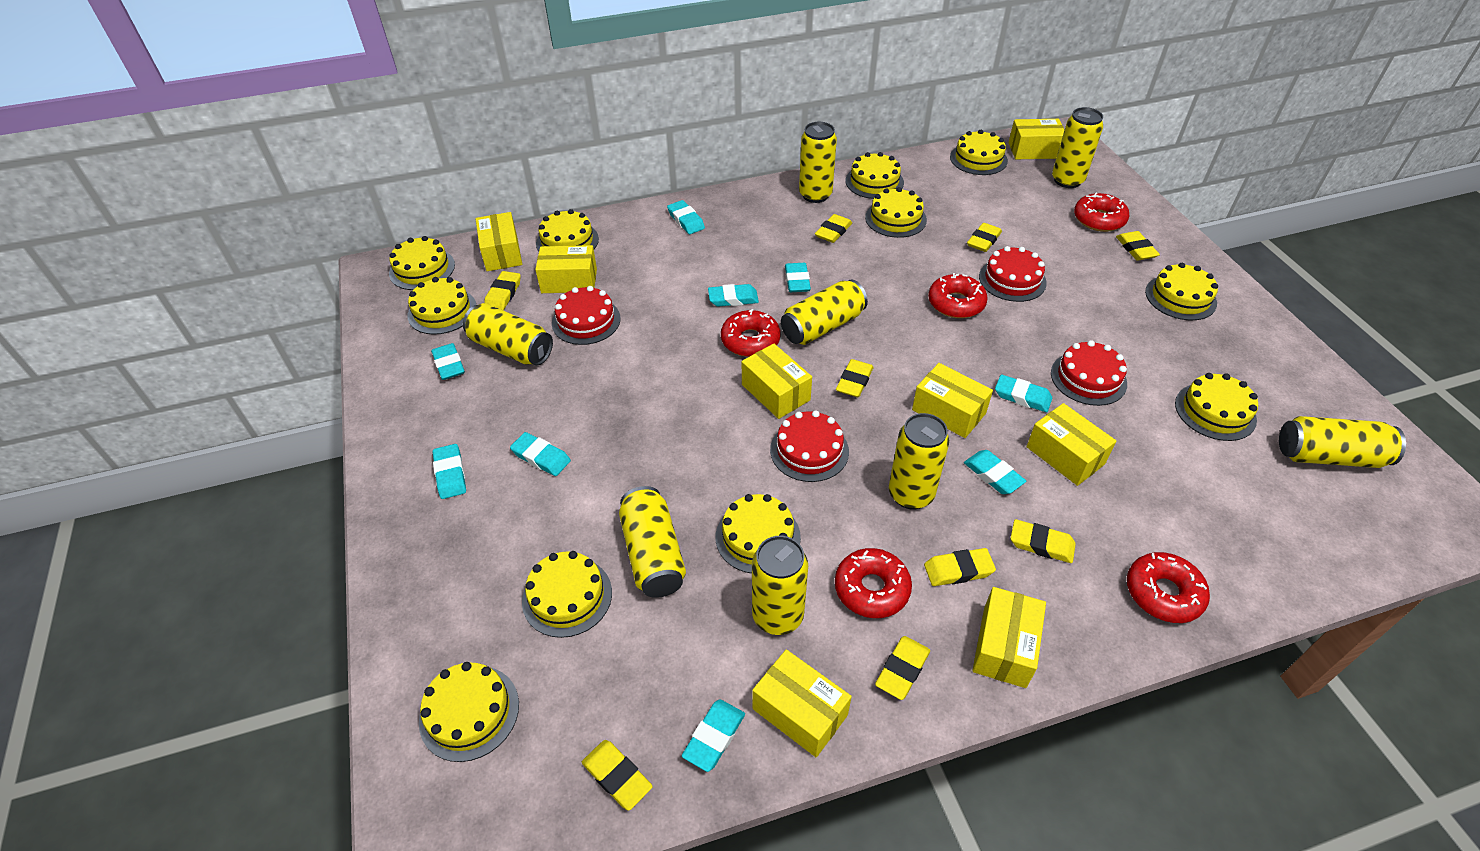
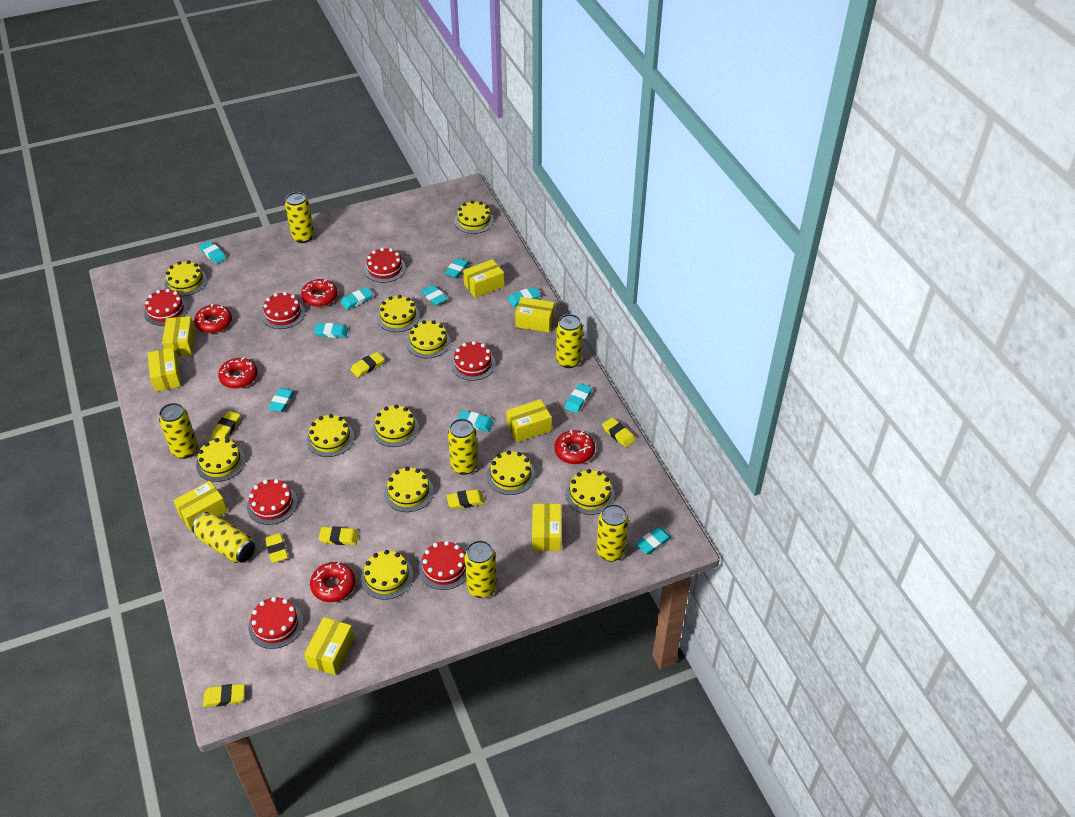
red cake: 4 -> 7
turquoise eraser: 9 -> 10
yellow can: 8 -> 7
yellow eraser: 9 -> 7

